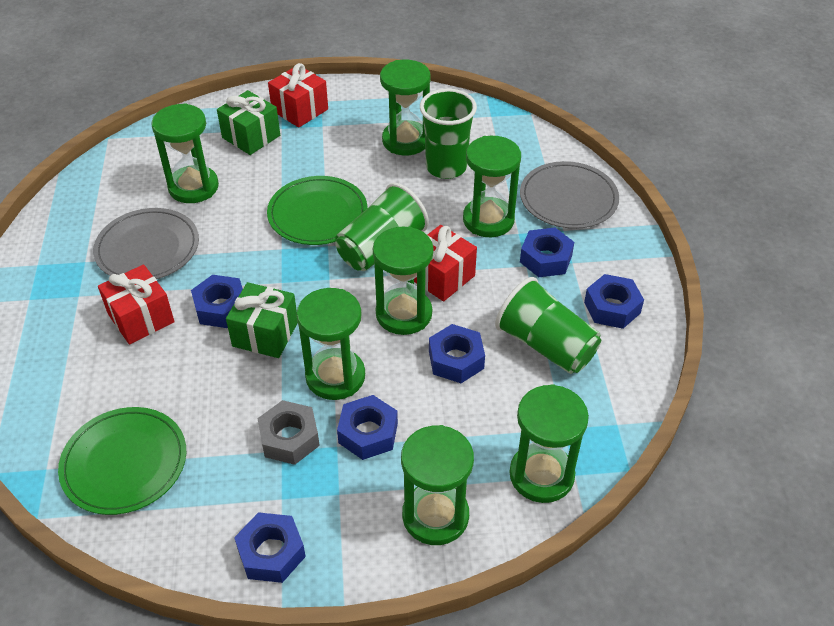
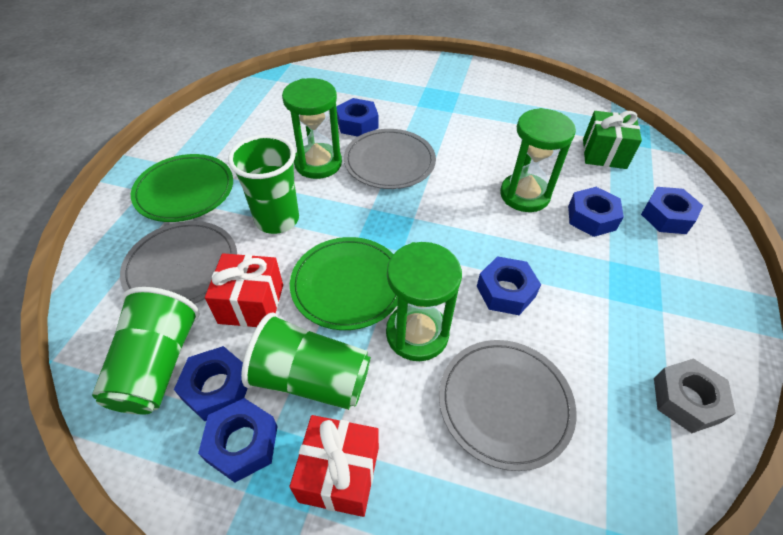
green gift: 2 -> 1
green hourglass: 7 -> 3
grey plate: 2 -> 3
red gift: 3 -> 2

